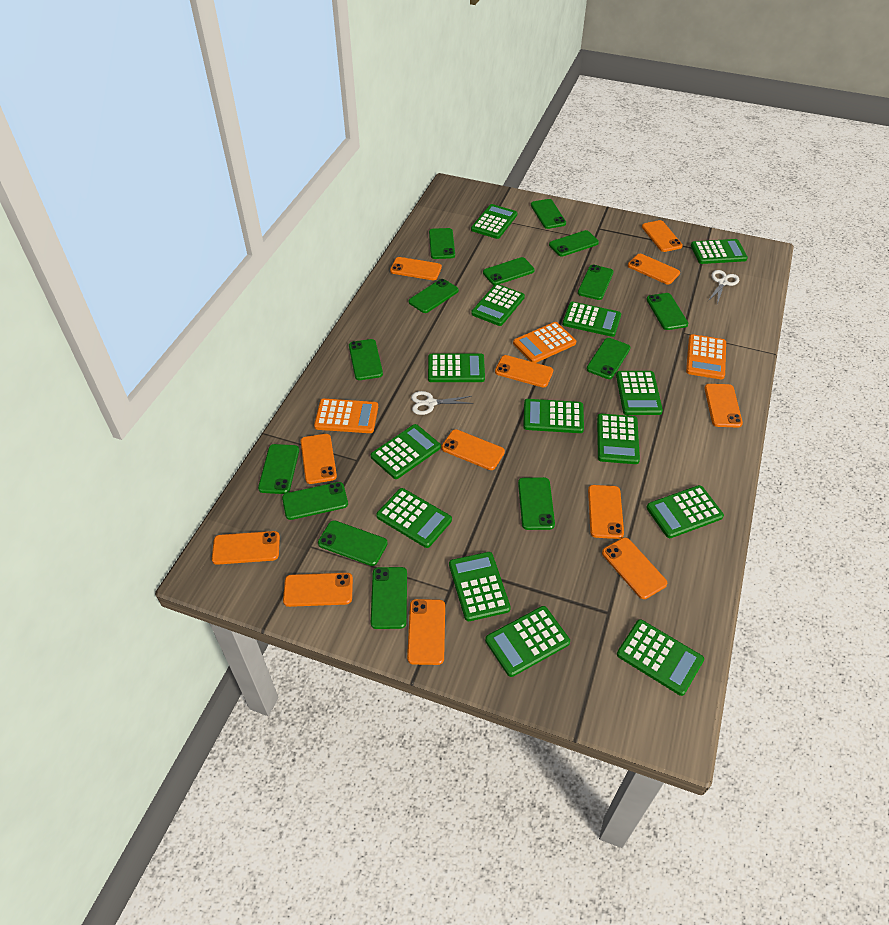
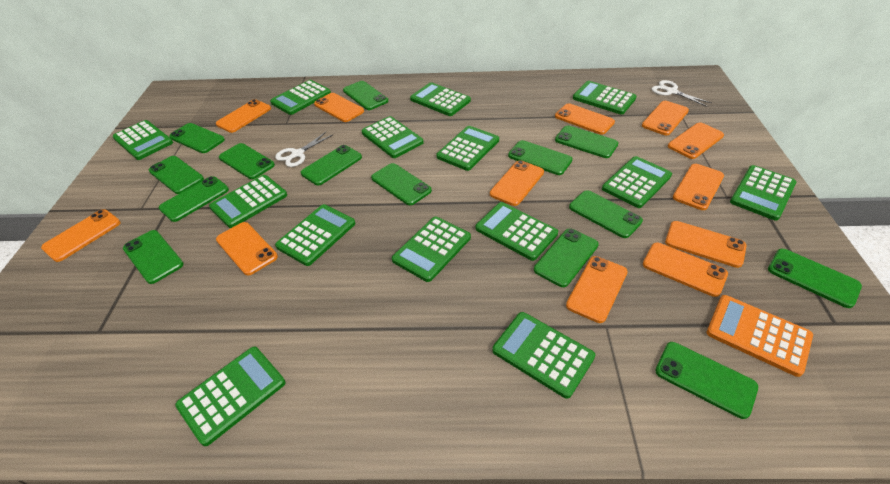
orange calculator: 3 -> 1

